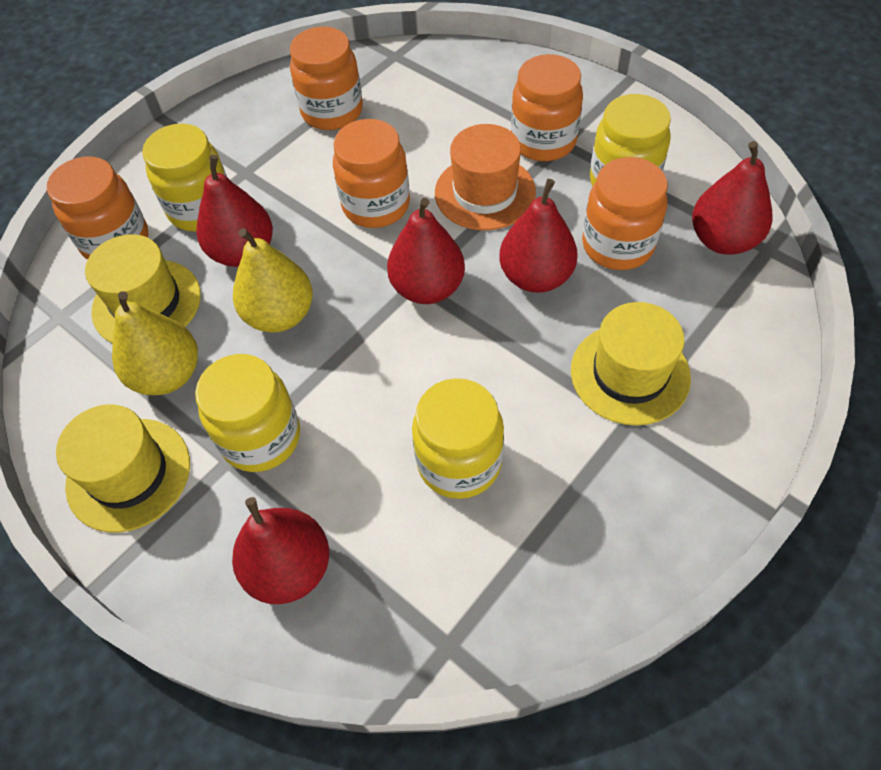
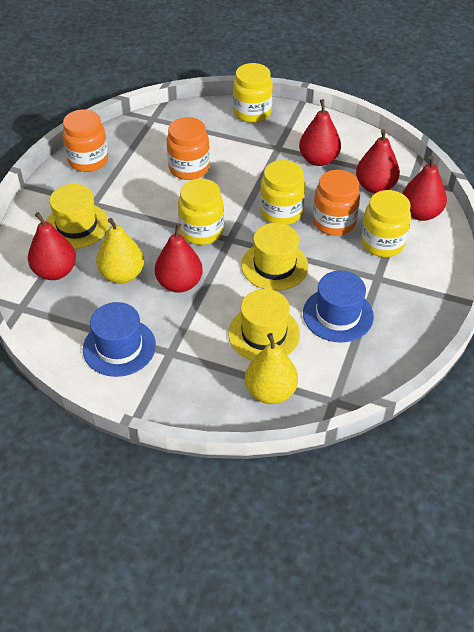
blue hat: 0 -> 2
orange hat: 1 -> 0
orange jar: 5 -> 3

